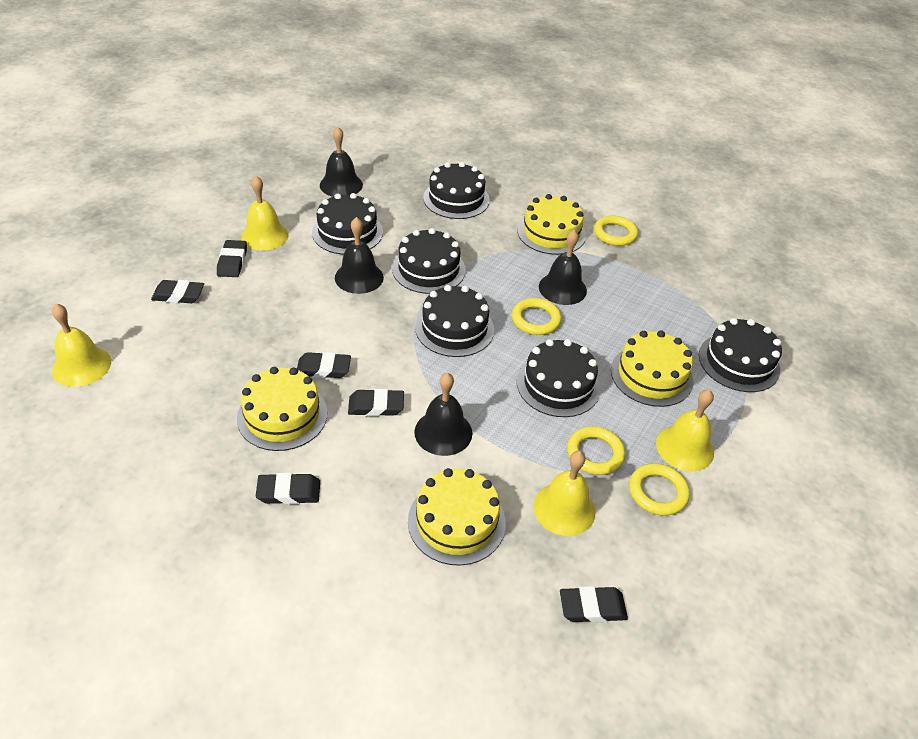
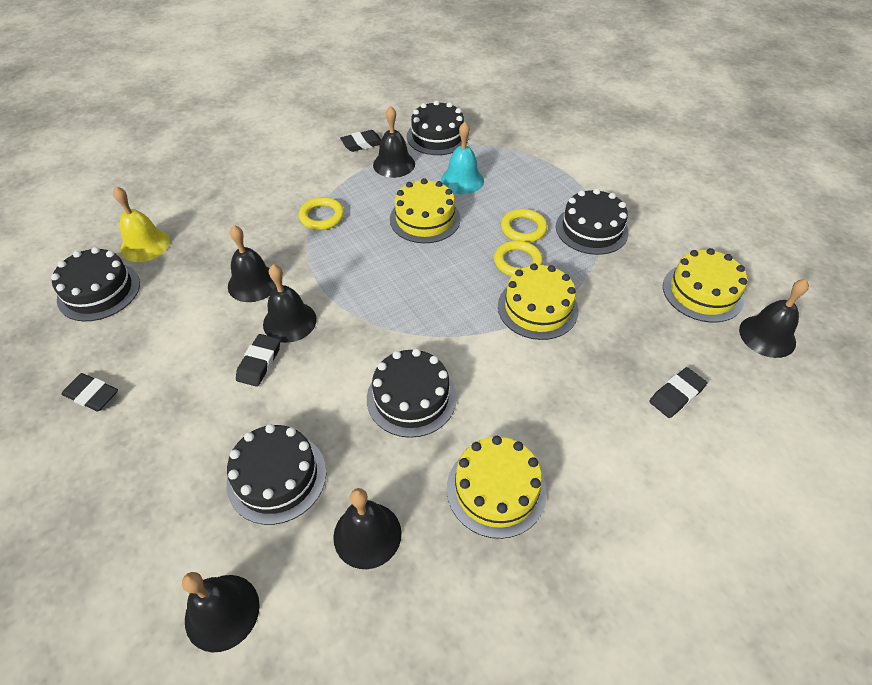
black bell: 4 -> 6
black cake: 6 -> 5
black eraser: 6 -> 4
turquoise bell: 0 -> 1
yellow bell: 4 -> 1
yellow ring: 4 -> 3

